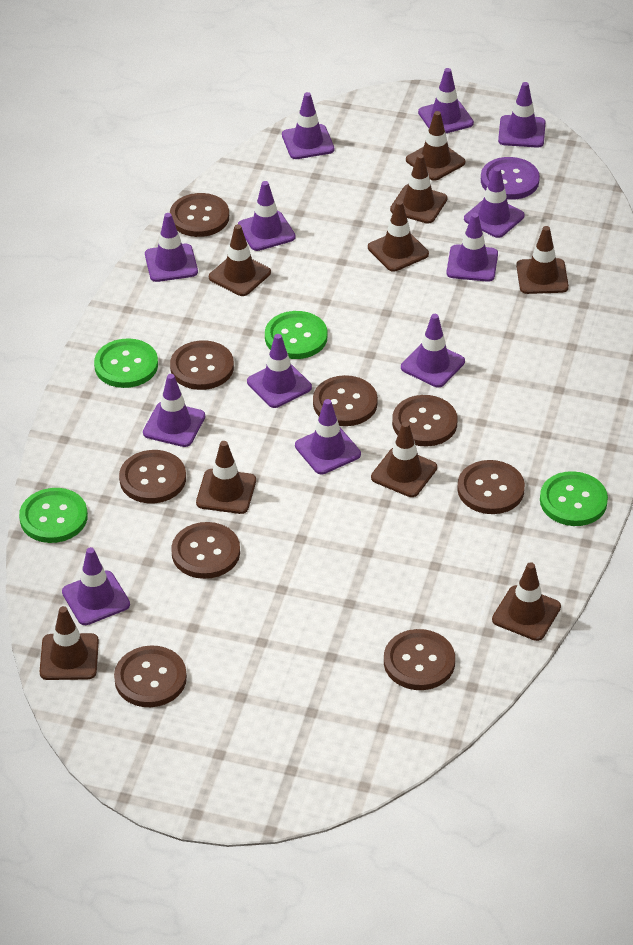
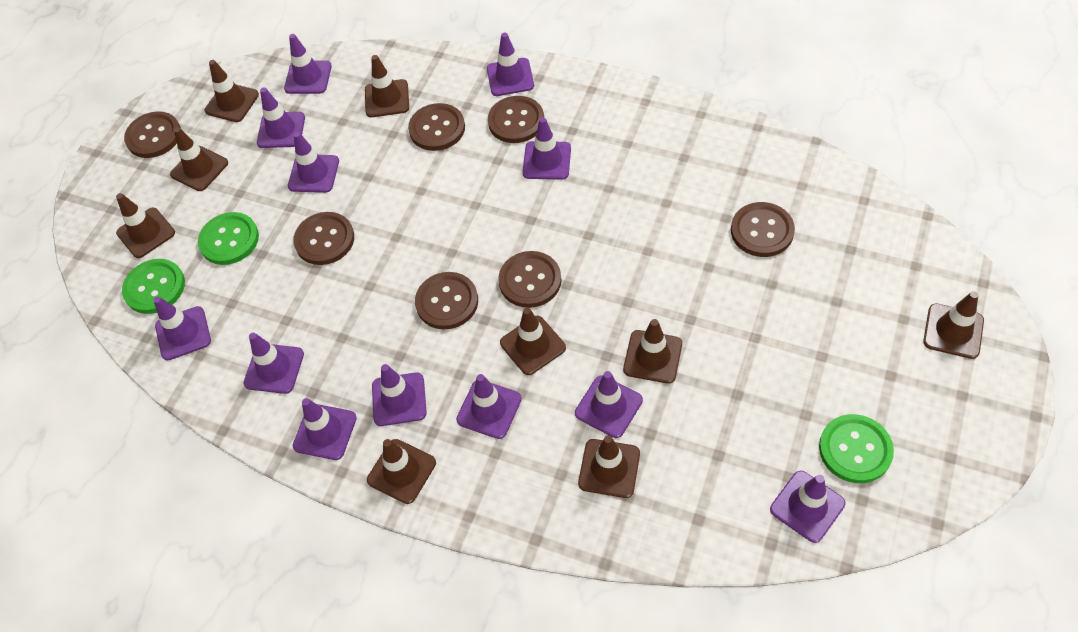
brown button: 9 -> 7
green button: 4 -> 3
purple button: 1 -> 0

